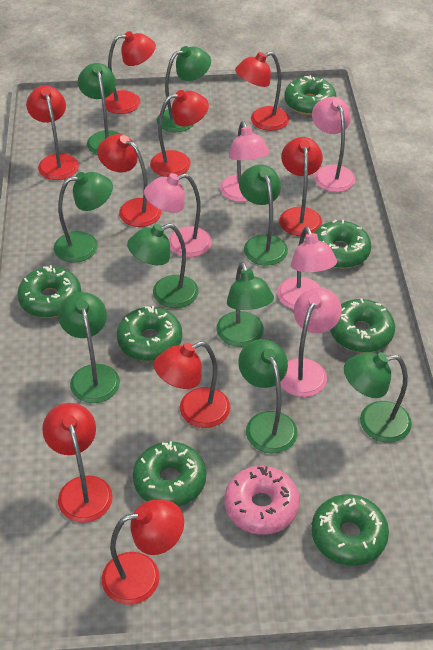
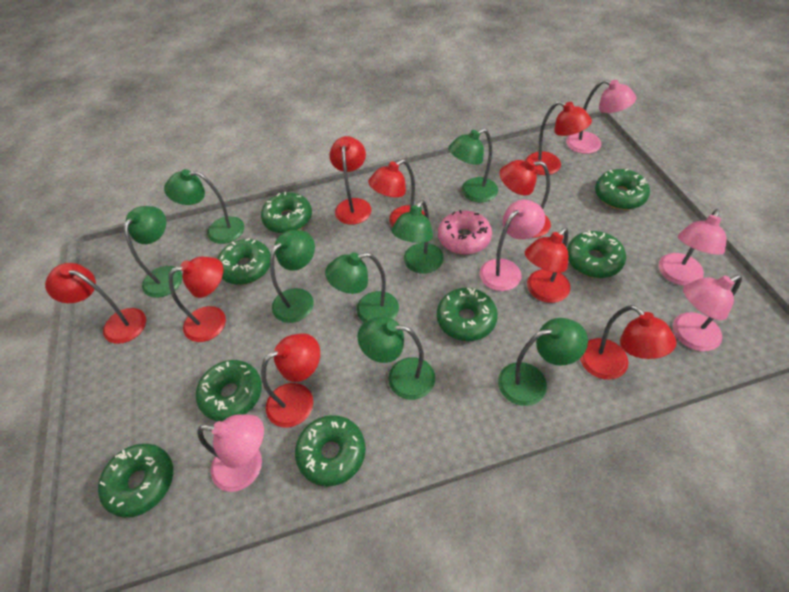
green donut: 7 -> 8
green lamp: 9 -> 8

